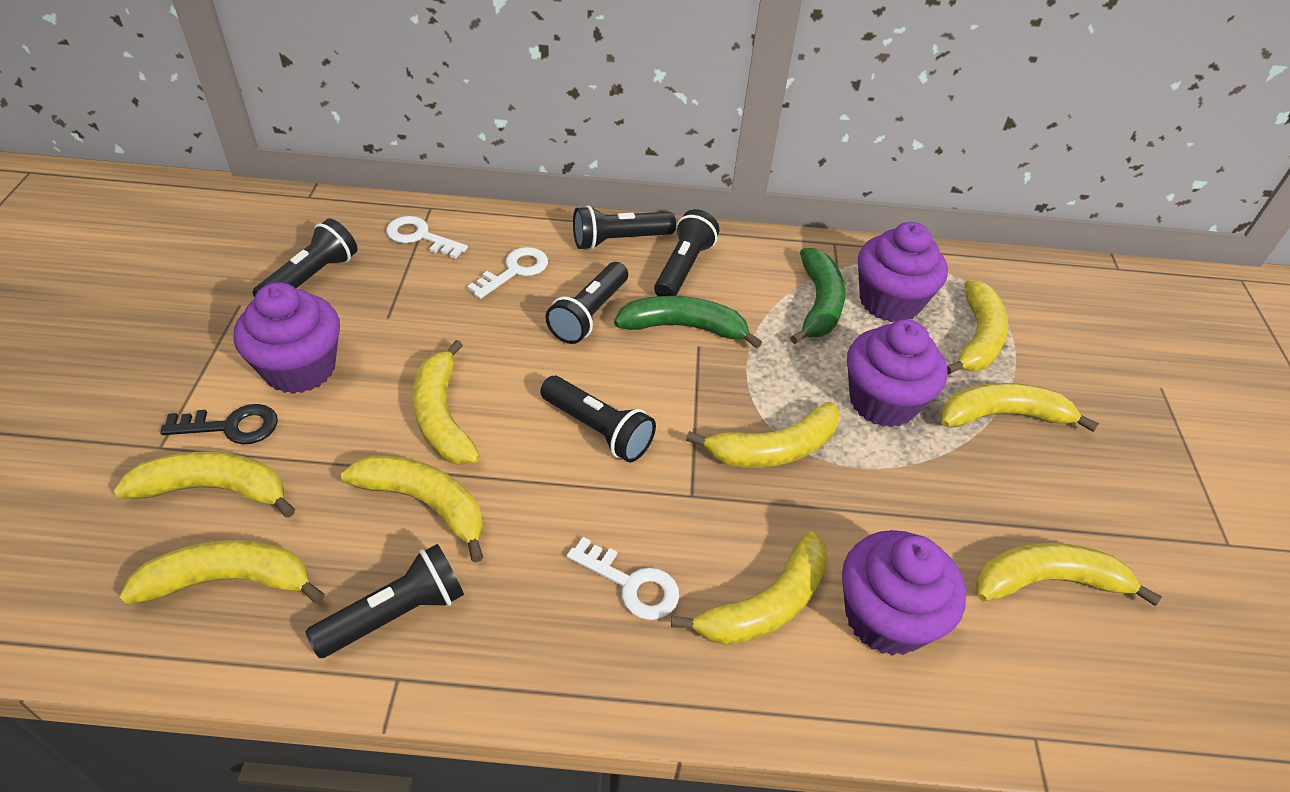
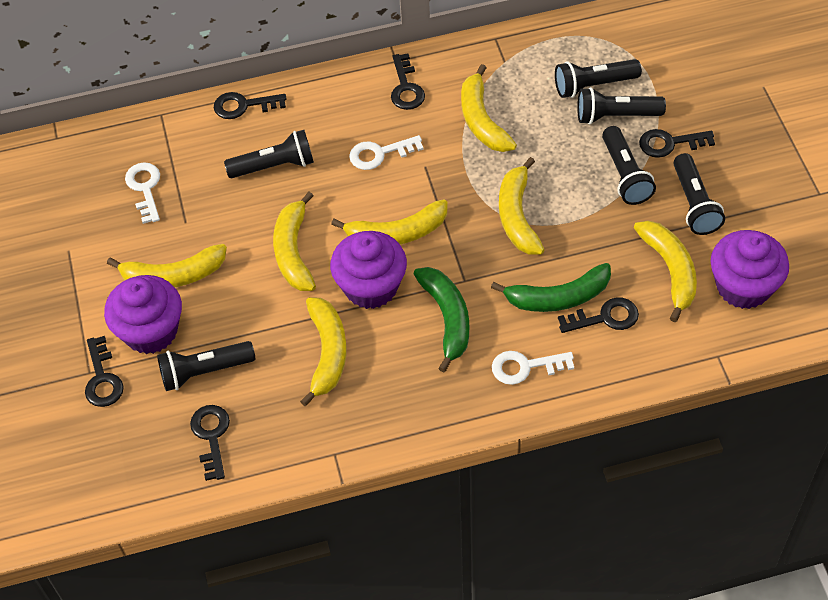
black key: 1 -> 6
purple cupcake: 4 -> 3
yellow banana: 9 -> 7

